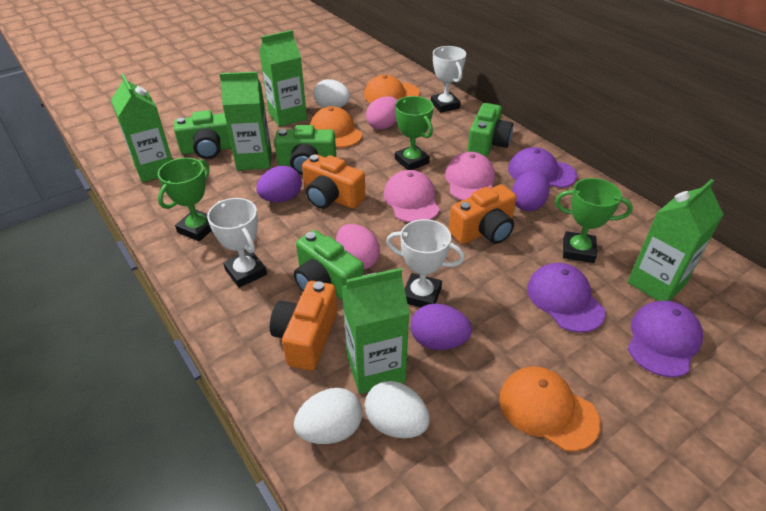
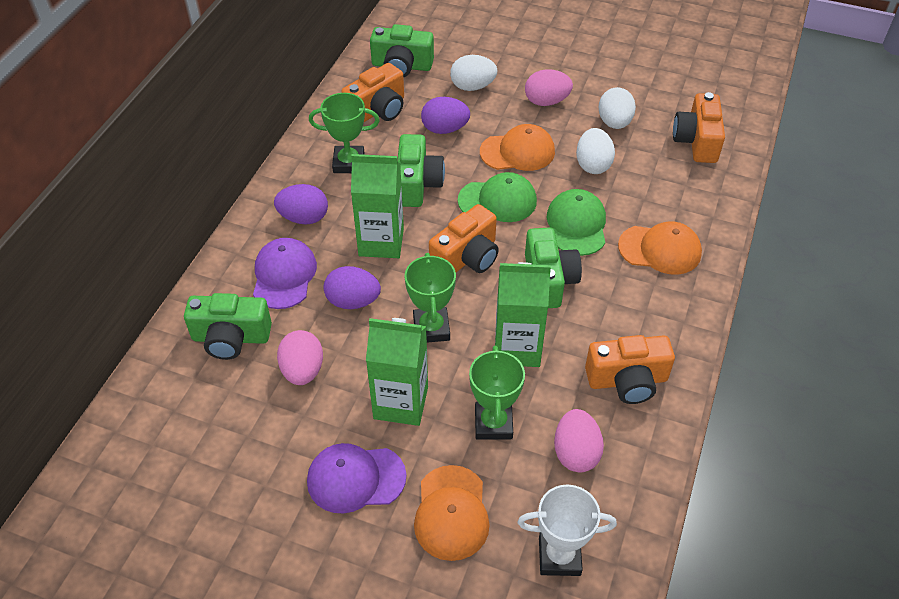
green cap: 0 -> 2
green carton: 5 -> 3
orange camera: 3 -> 4
pink cap: 2 -> 0
pink egg: 2 -> 3
purple cap: 3 -> 2
white trophy: 3 -> 1

